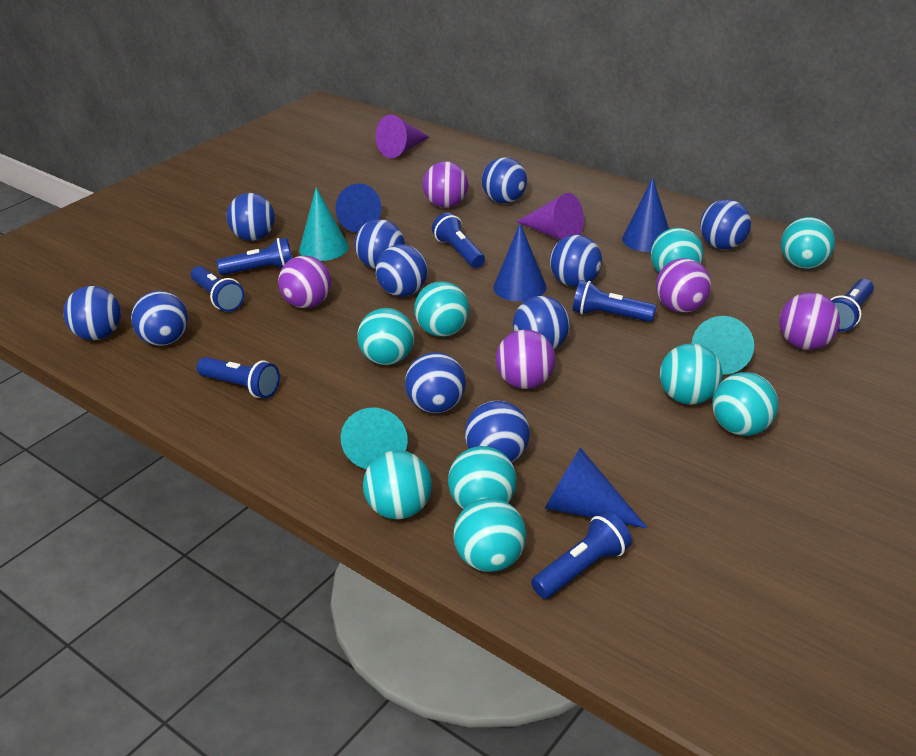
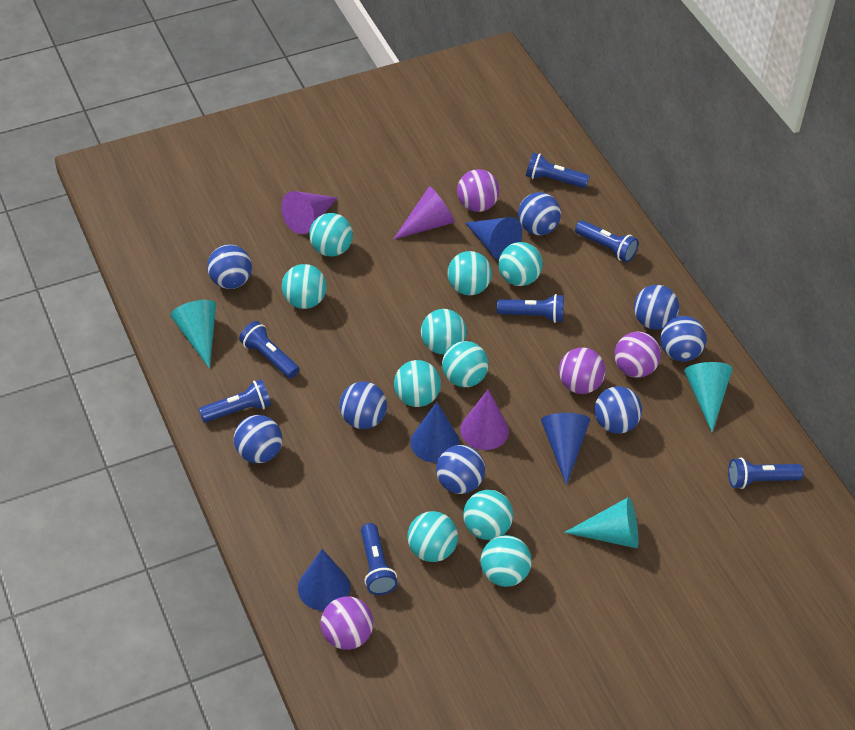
blue ball: 11 -> 8
purple ball: 5 -> 4
purple cone: 2 -> 3
turquoise ball: 9 -> 10

